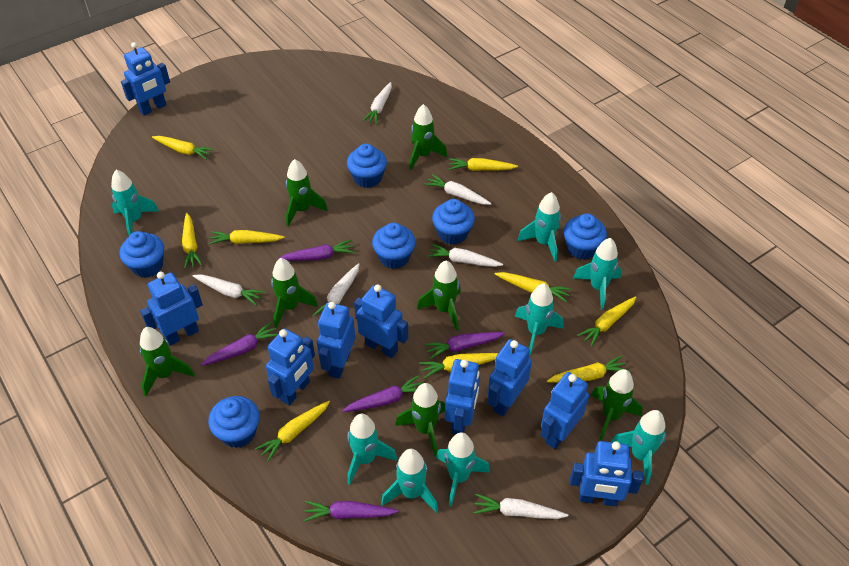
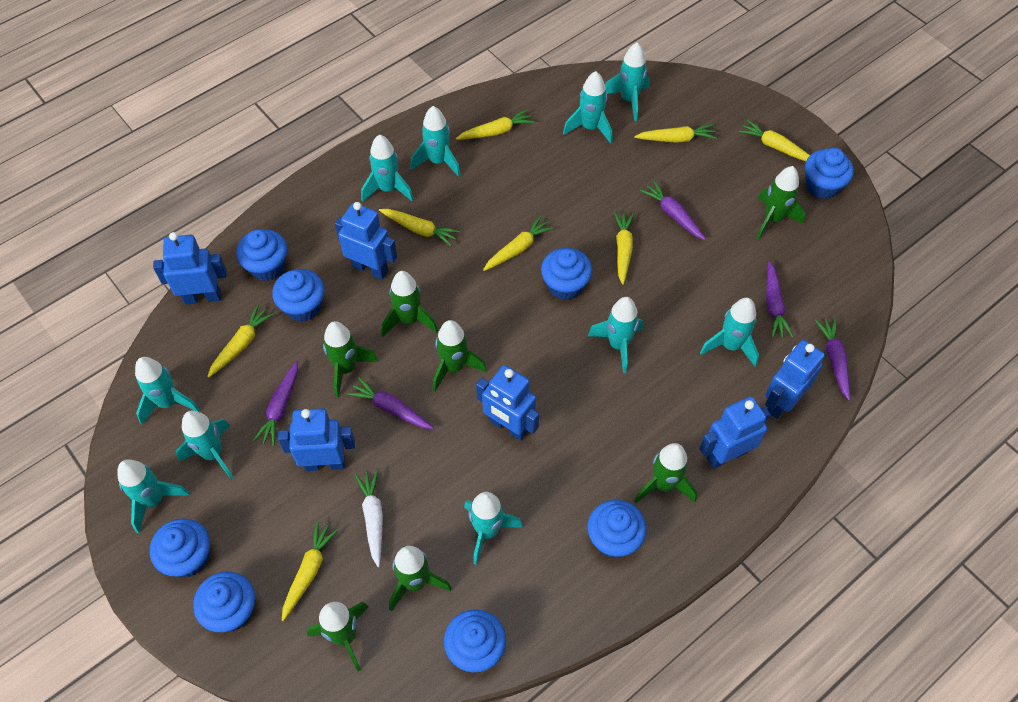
blue cupcake: 6 -> 8
blue robot: 9 -> 6
turquoise rocket: 8 -> 10
white carrot: 6 -> 1
yellow carrot: 9 -> 8

